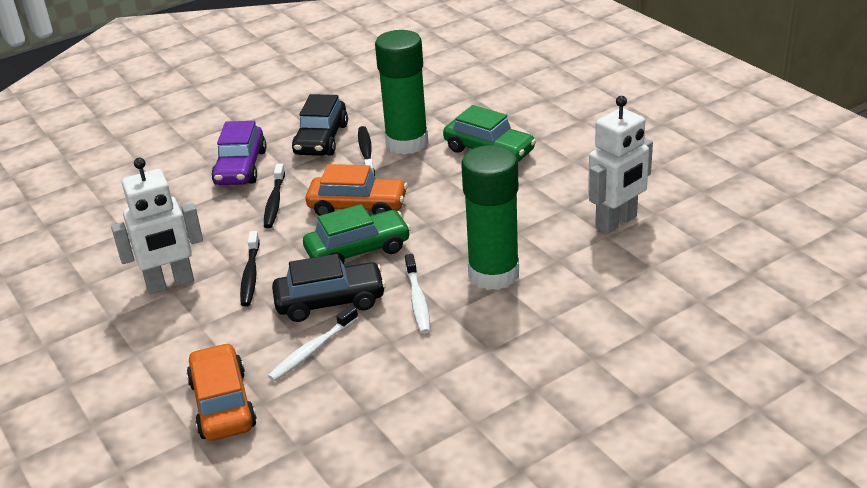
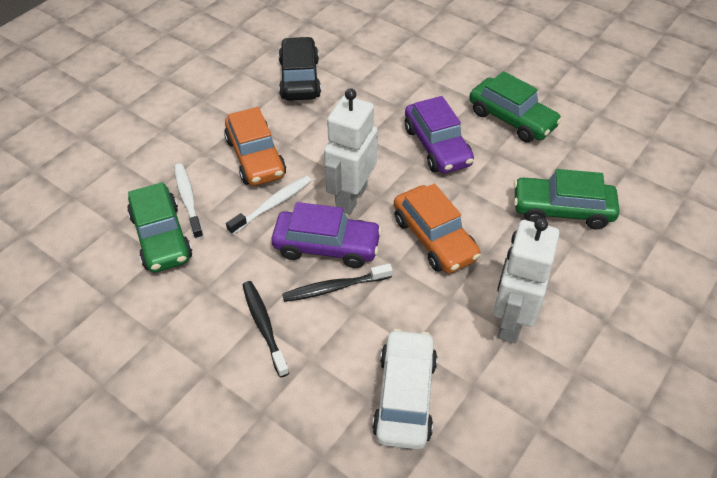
black car: 2 -> 1
black toothbrush: 3 -> 2
green car: 2 -> 3
green glue stick: 2 -> 0
purple car: 1 -> 2
white car: 0 -> 1

